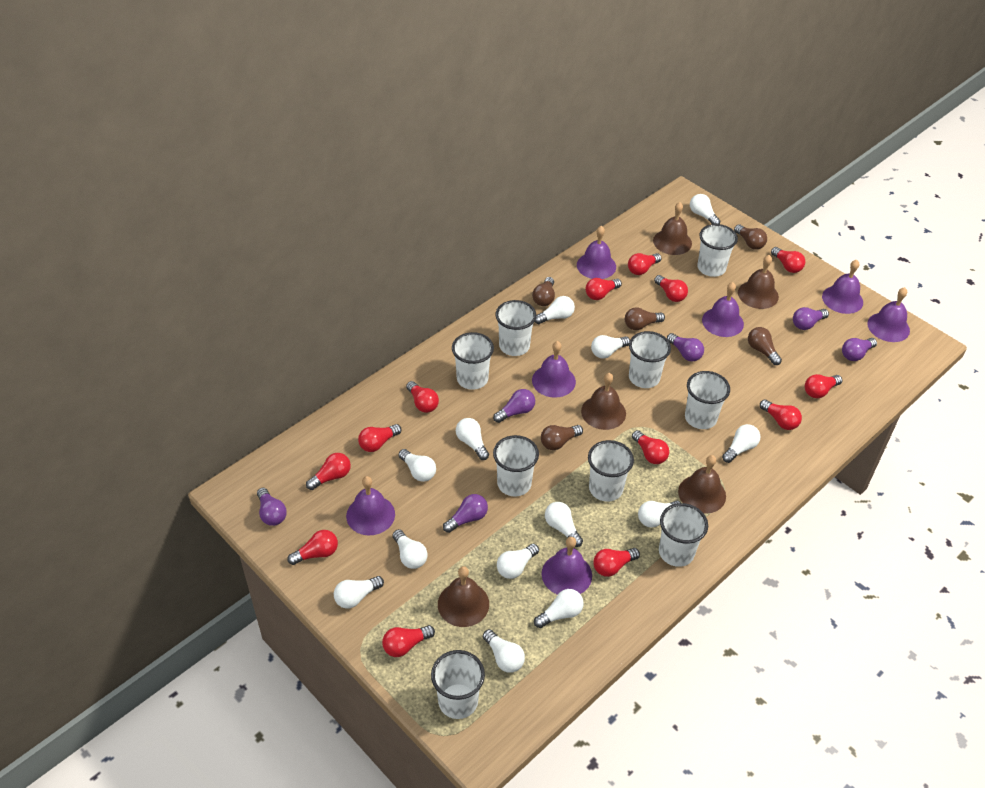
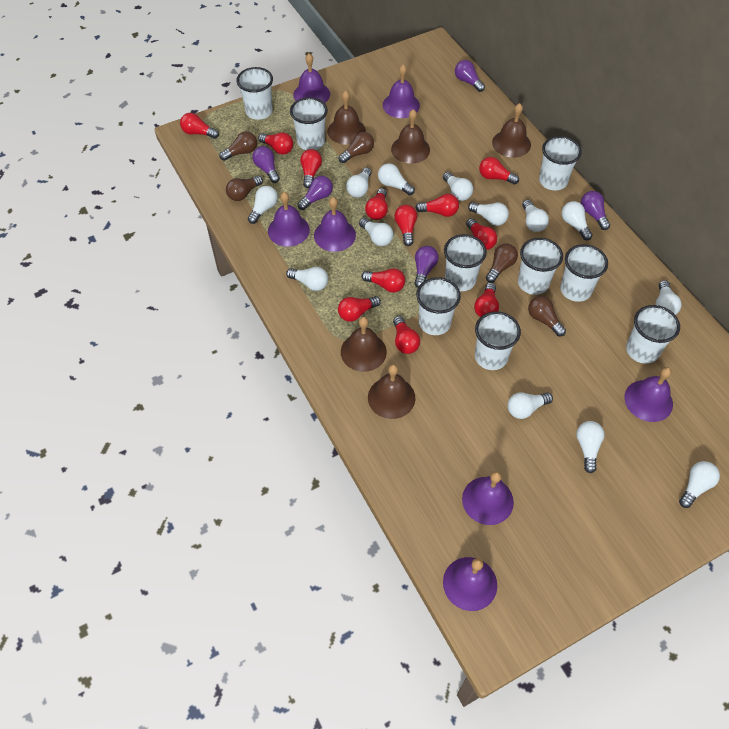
purple light bulb: 6 -> 5
red light bulb: 13 -> 12

